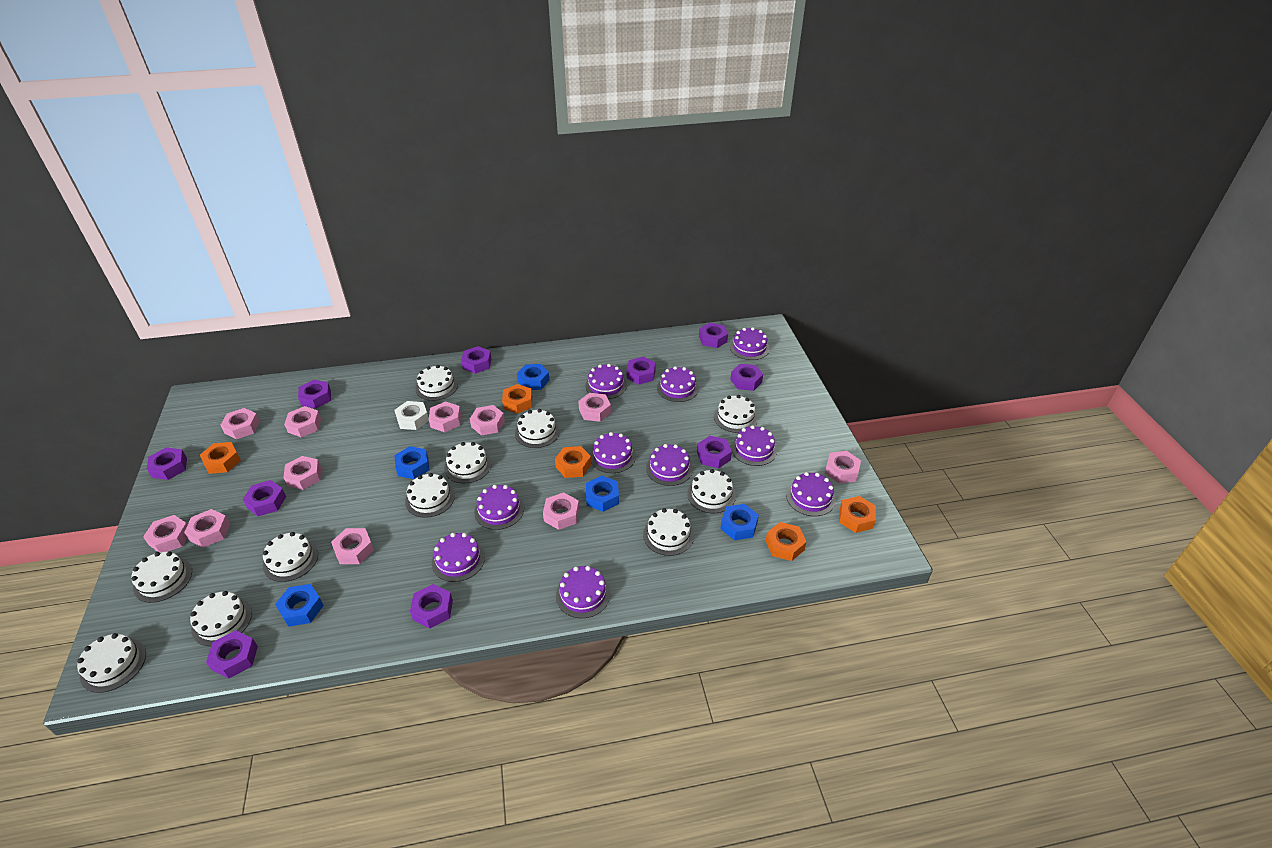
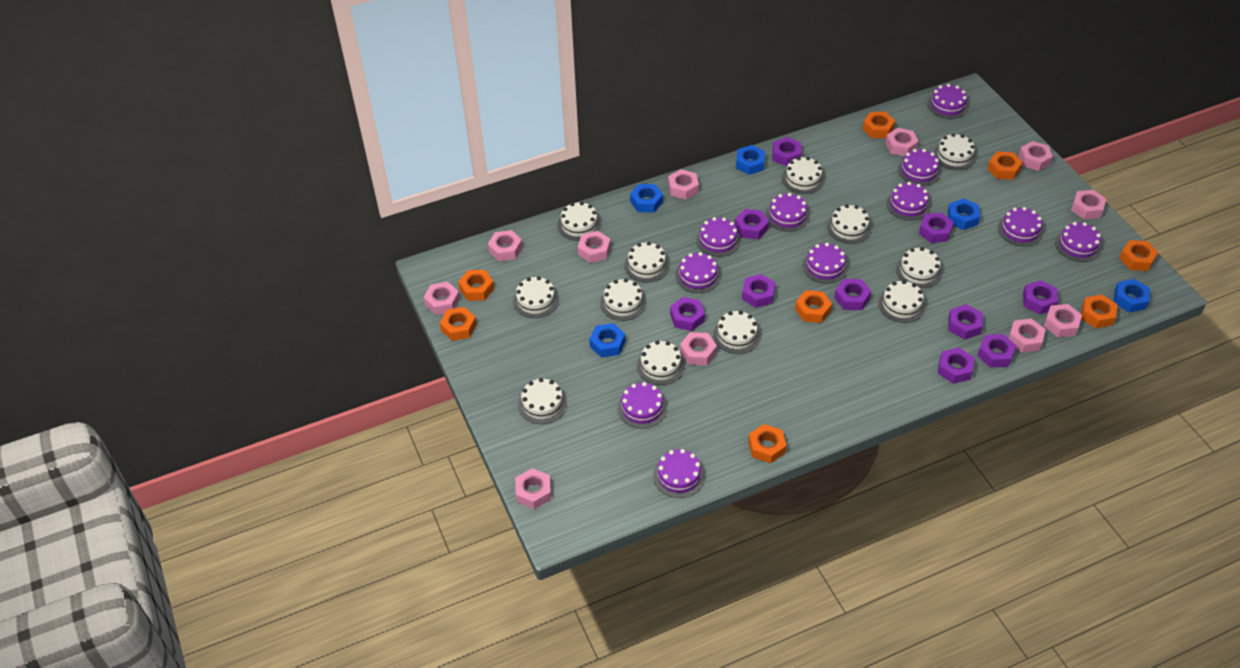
orange nut: 5 -> 8
purple cake: 10 -> 11
white cake: 11 -> 12
white nut: 1 -> 0

